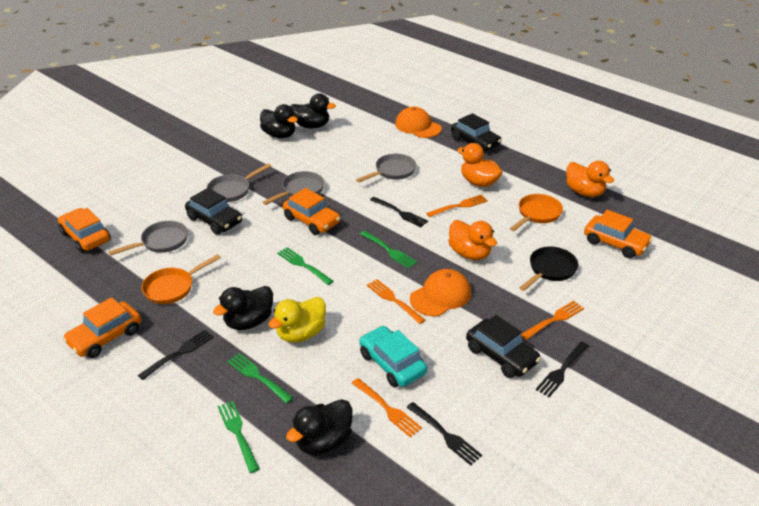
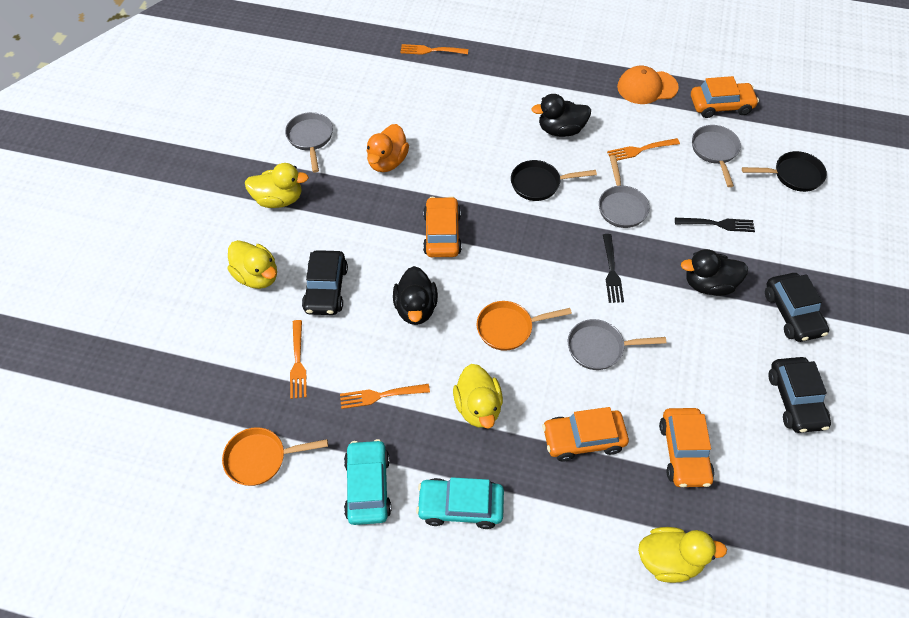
black duck: 4 -> 3
black fork: 4 -> 2
black pan: 1 -> 2
green fork: 4 -> 0
orange cap: 2 -> 1
orange duck: 3 -> 1
turquoise car: 1 -> 2
yellow duck: 1 -> 4

